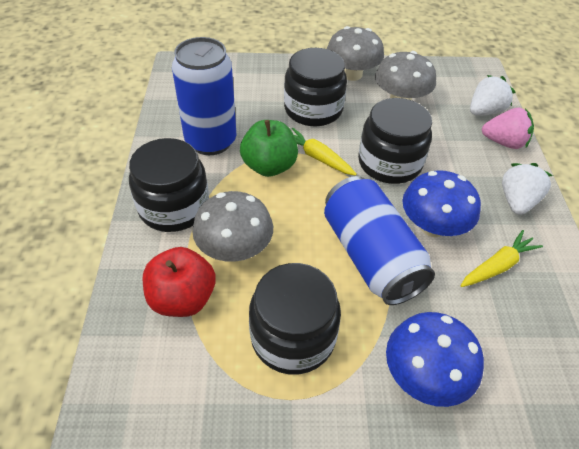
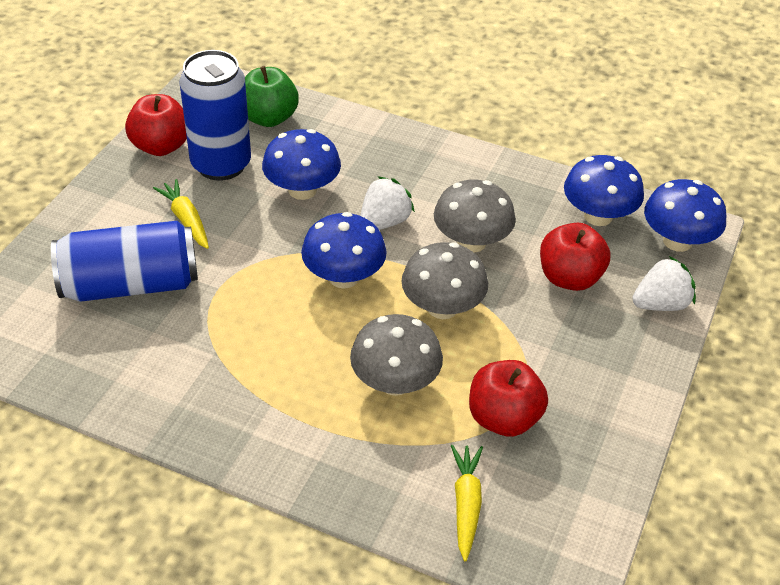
black jar: 4 -> 0
blue mushroom: 2 -> 4
pink strawberry: 1 -> 0
red apple: 1 -> 3

